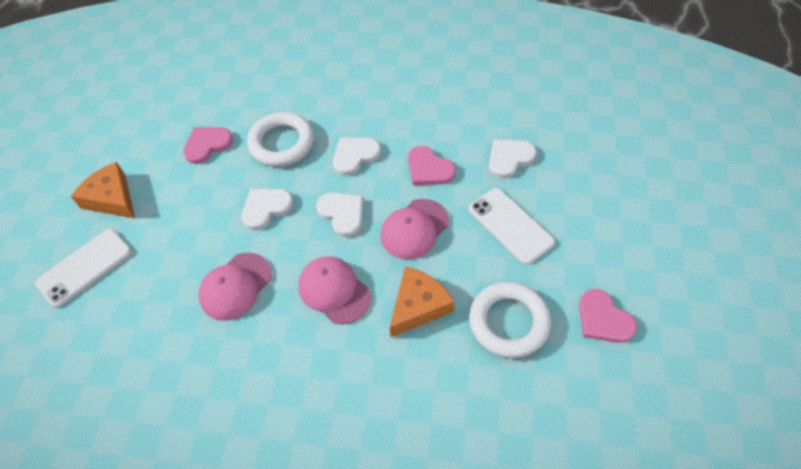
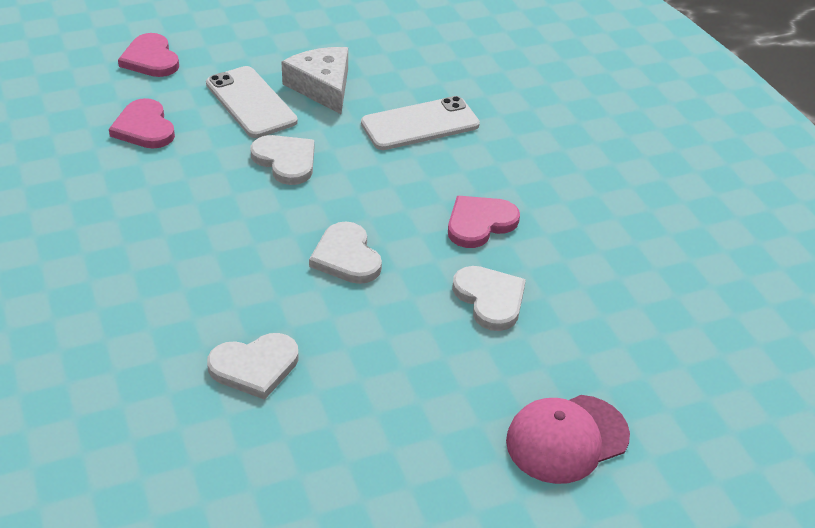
orange cheese: 2 -> 0
pink cap: 3 -> 1
white cheese: 0 -> 1
white ring: 2 -> 0

